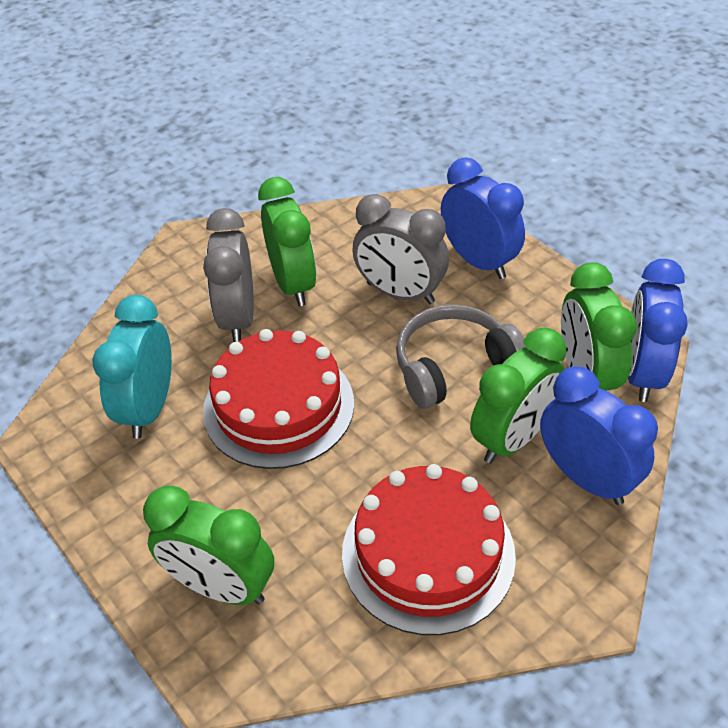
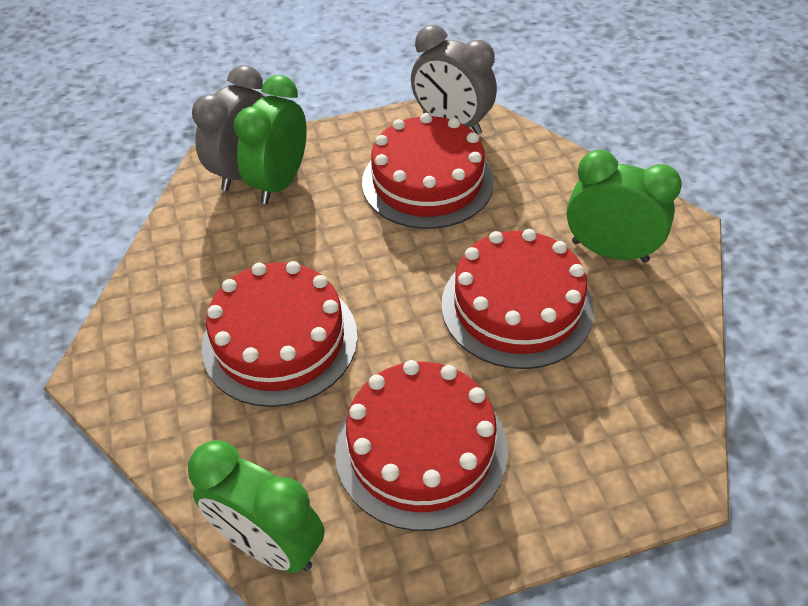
blue clock: 3 -> 0
green clock: 4 -> 3
grey headphones: 1 -> 0
red cake: 2 -> 4
turquoise clock: 1 -> 0

